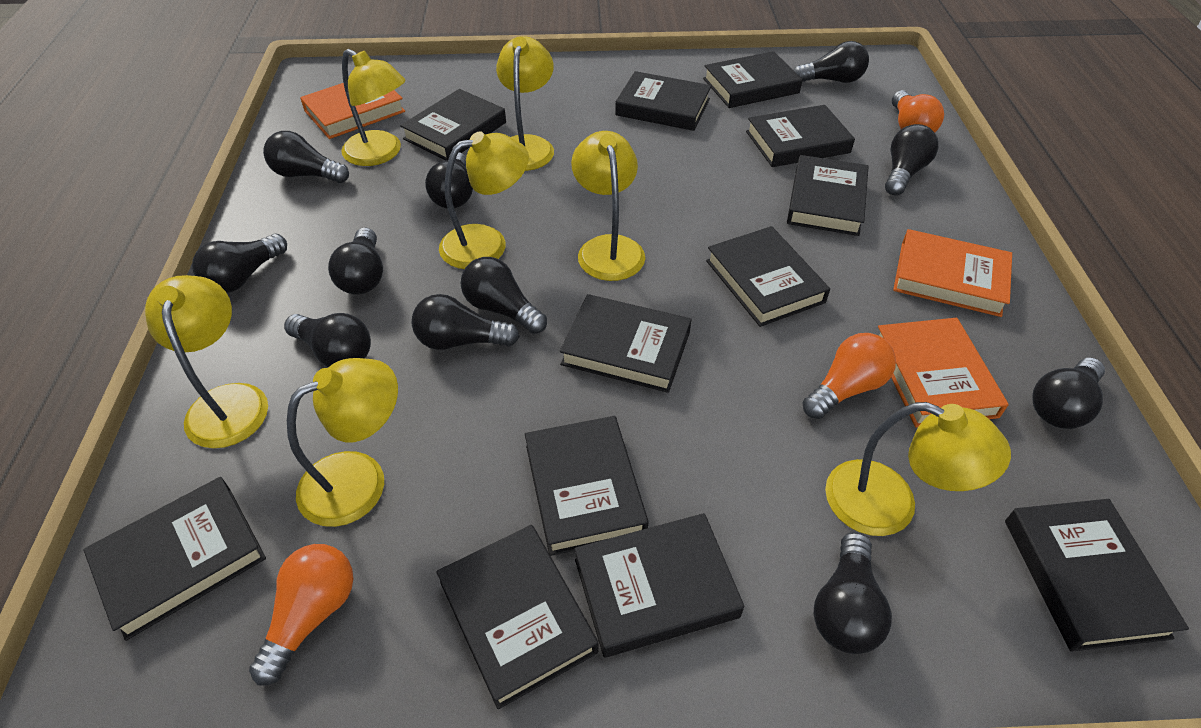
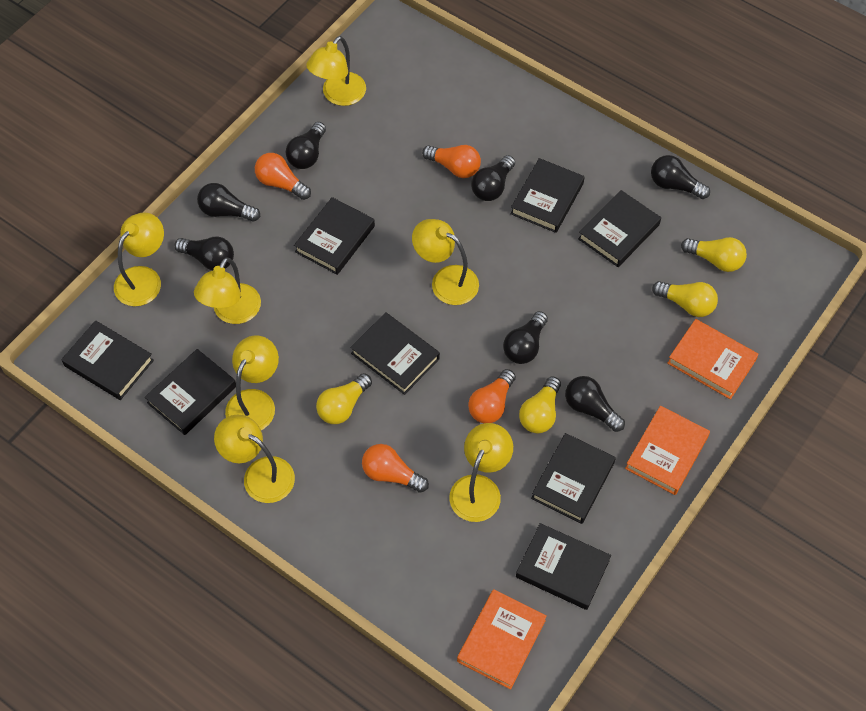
black book: 12 -> 8
black light bulb: 11 -> 7
orange light bulb: 3 -> 4
yellow light bulb: 0 -> 4

